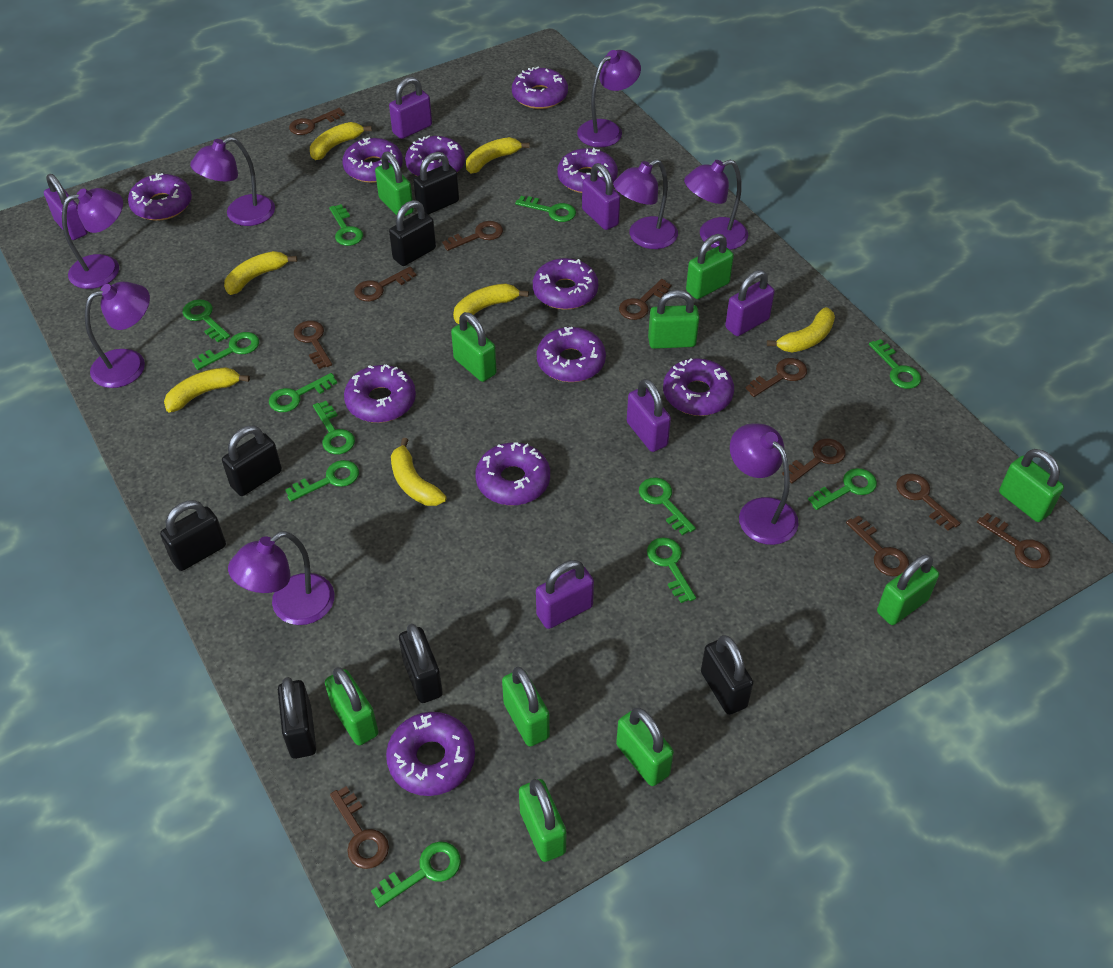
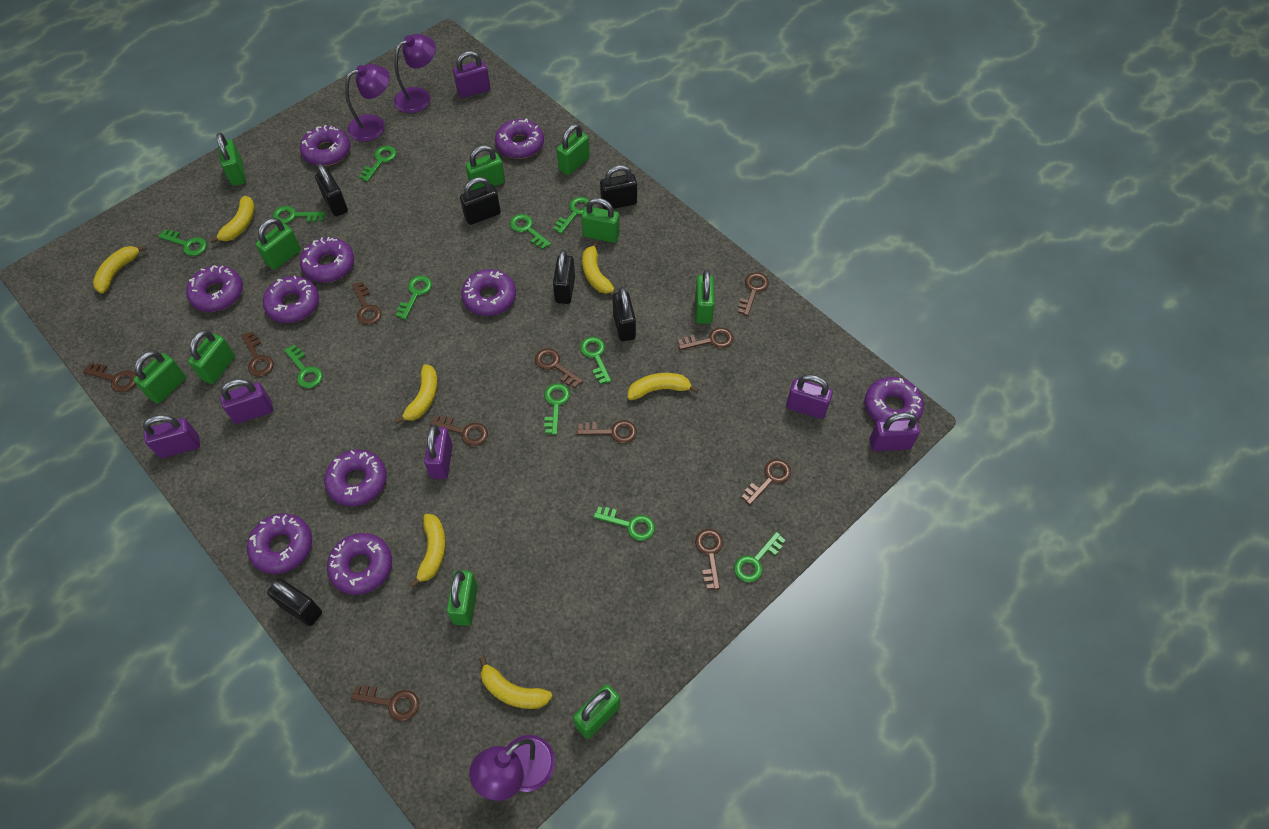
black padlock: 7 -> 6
green key: 12 -> 11
purple donut: 11 -> 10
purple lamp: 8 -> 3

